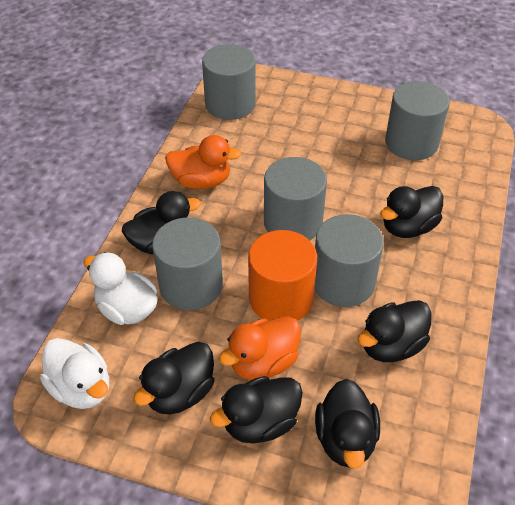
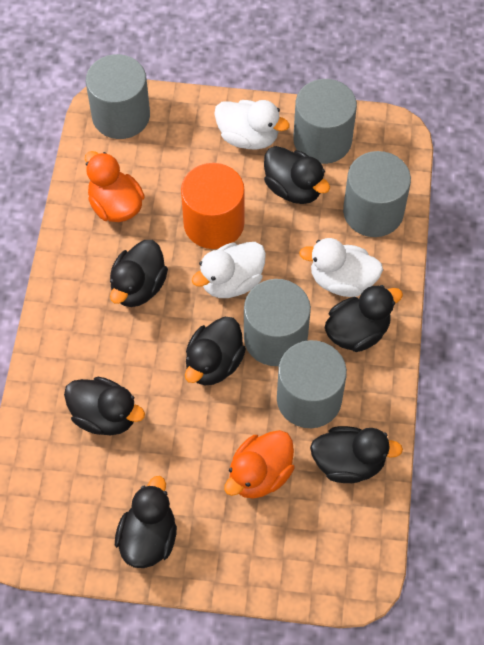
black duck: 6 -> 7
white duck: 2 -> 3

